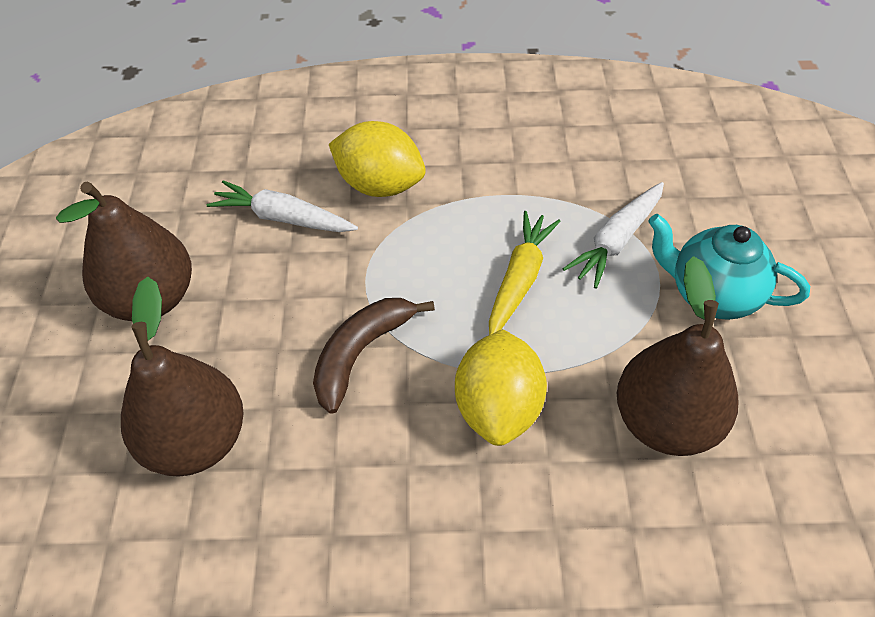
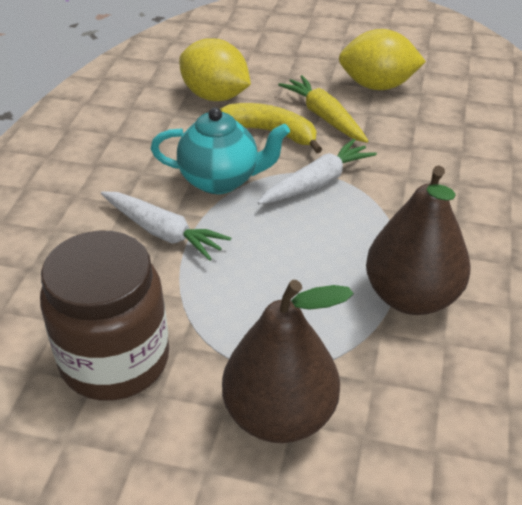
brown banana: 1 -> 0
brown jar: 0 -> 1
brown pear: 3 -> 2
yellow banana: 0 -> 1

